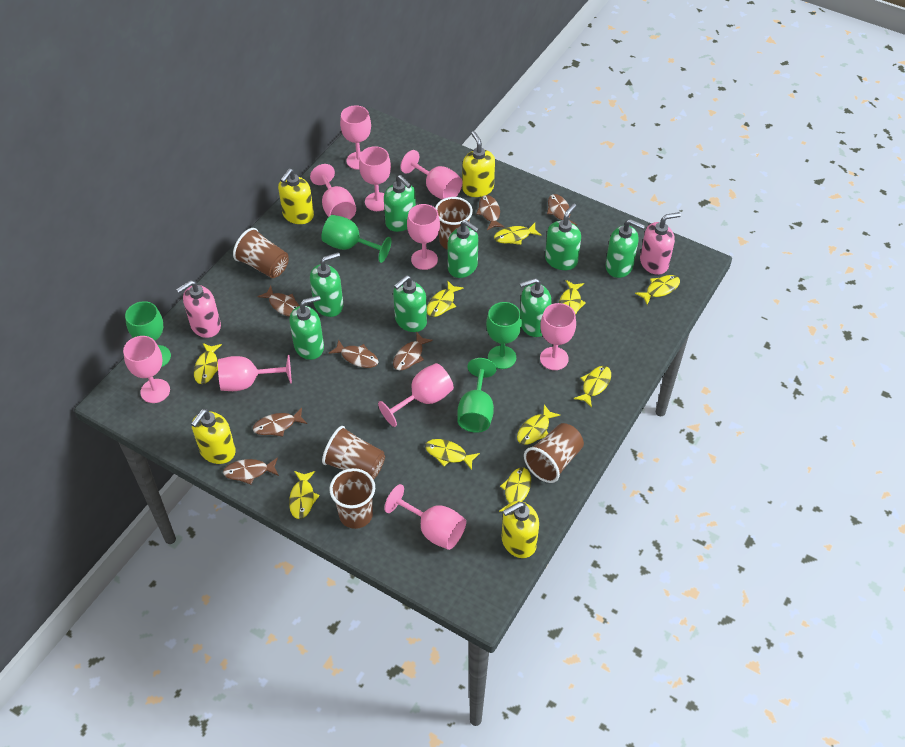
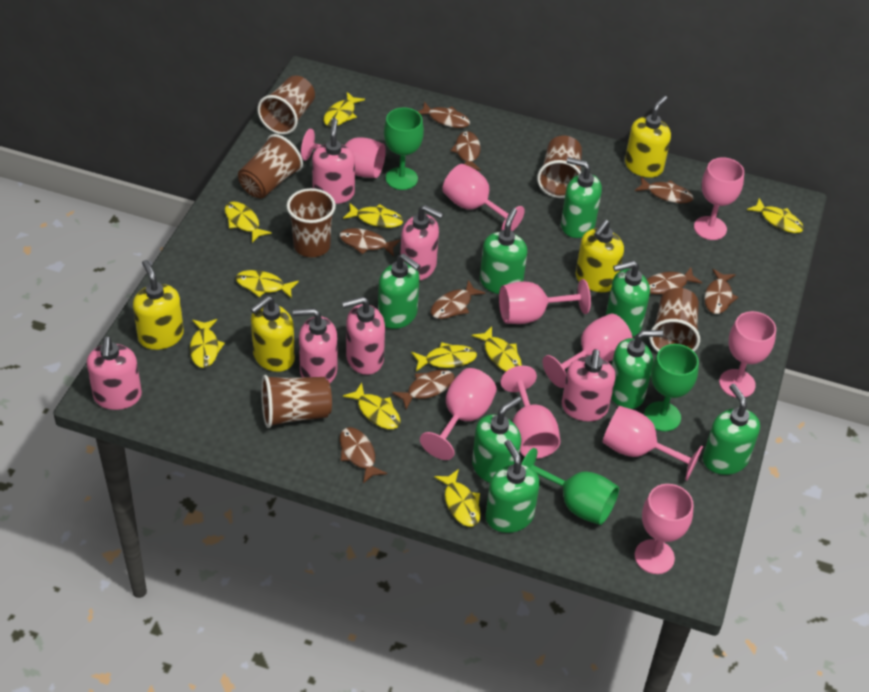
brown cup: 5 -> 6
brown fish: 7 -> 9
green goblet: 4 -> 3
pink soap dispenser: 2 -> 6

